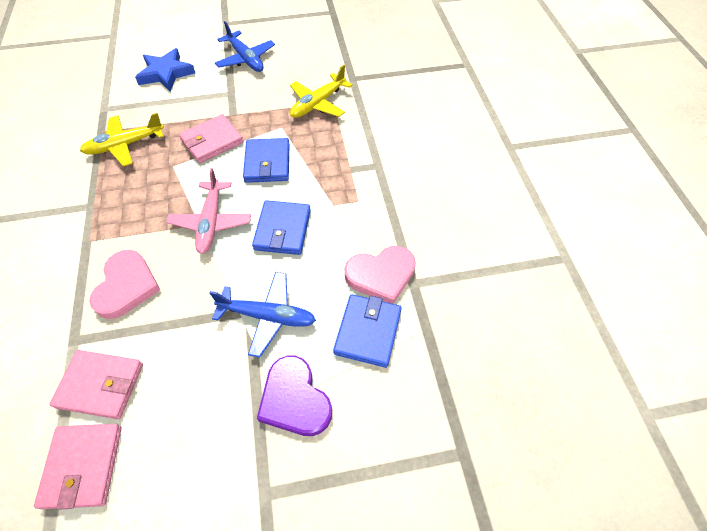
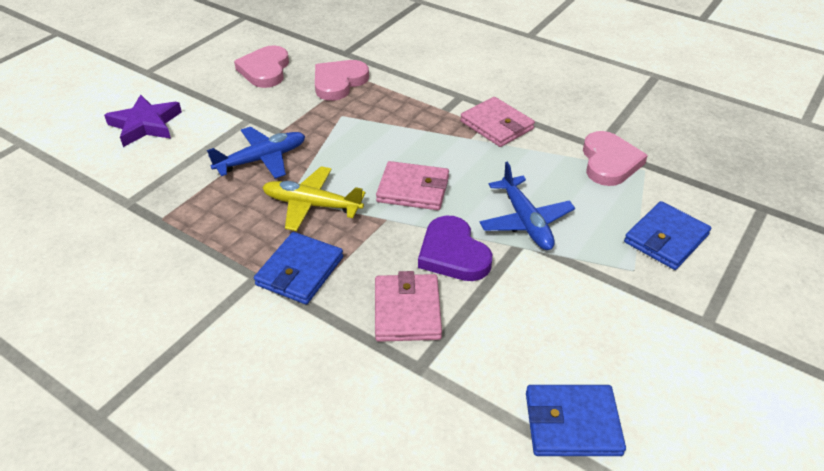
blue star: 1 -> 0
pink heart: 2 -> 3
pink plane: 1 -> 0
purple star: 0 -> 1
yellow plane: 2 -> 1

